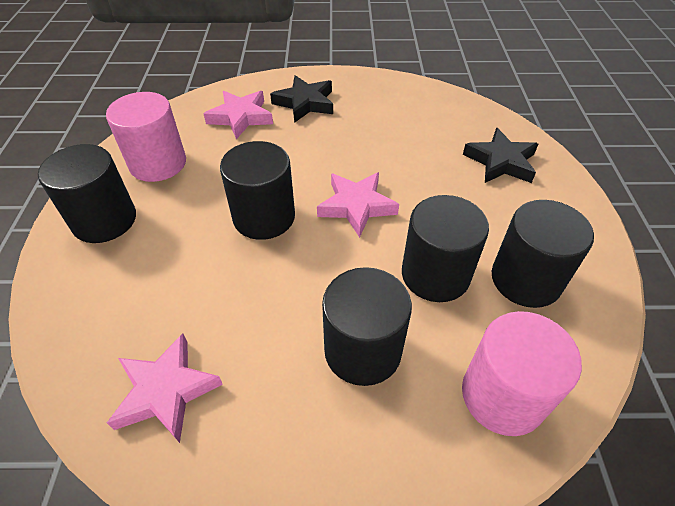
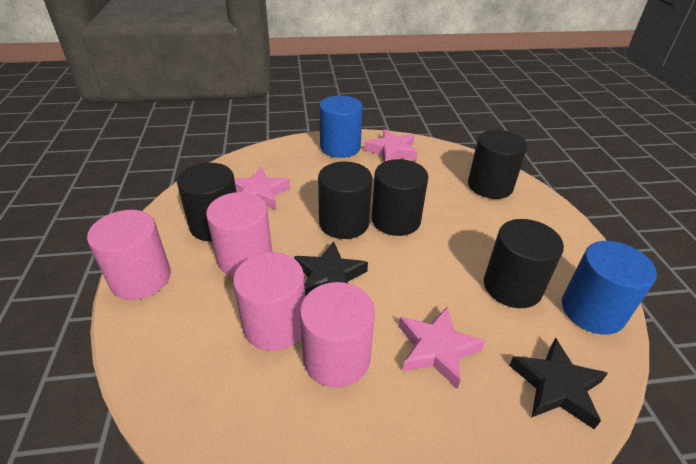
blue cylinder: 0 -> 2
pink cylinder: 2 -> 4

